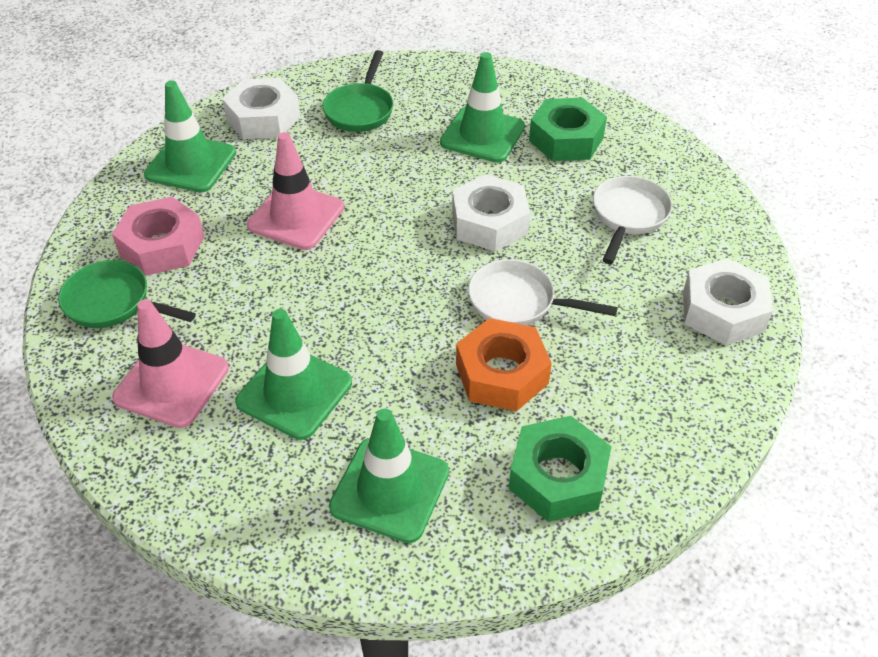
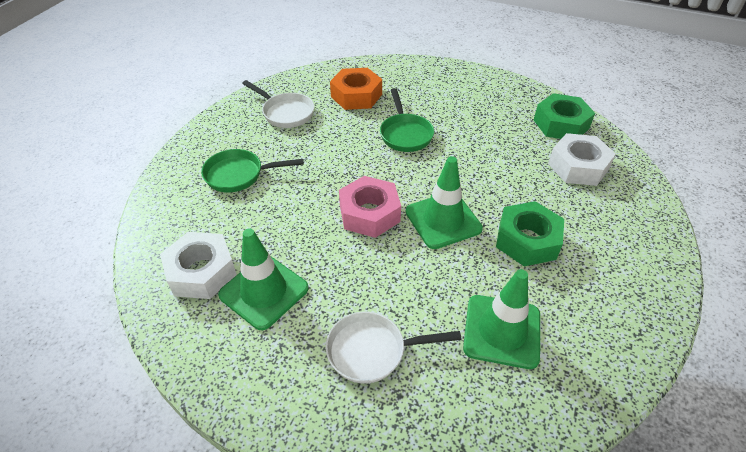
green traffic cone: 4 -> 3
pink traffic cone: 2 -> 0
white nut: 3 -> 2

